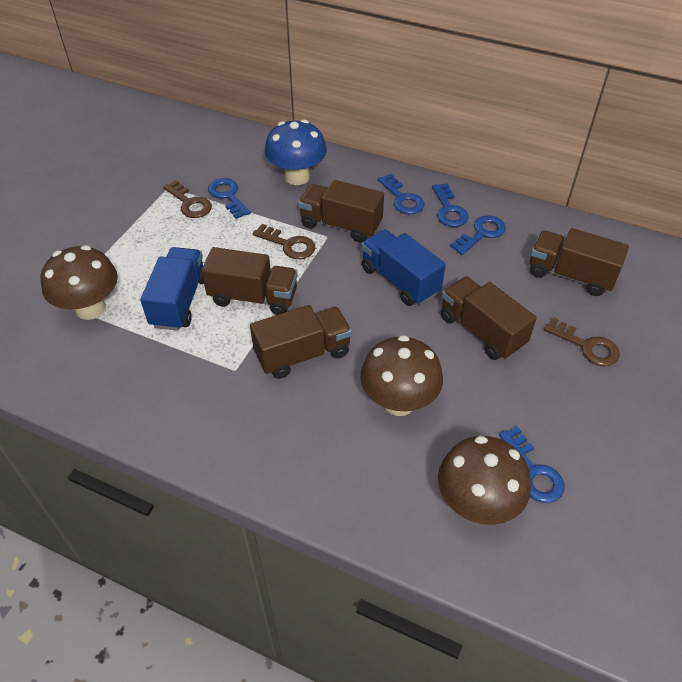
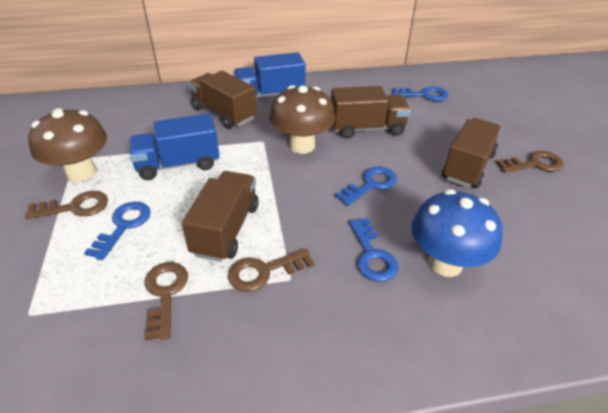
blue key: 5 -> 4
brown key: 3 -> 4
brown mushroom: 3 -> 2
brown truck: 5 -> 4

